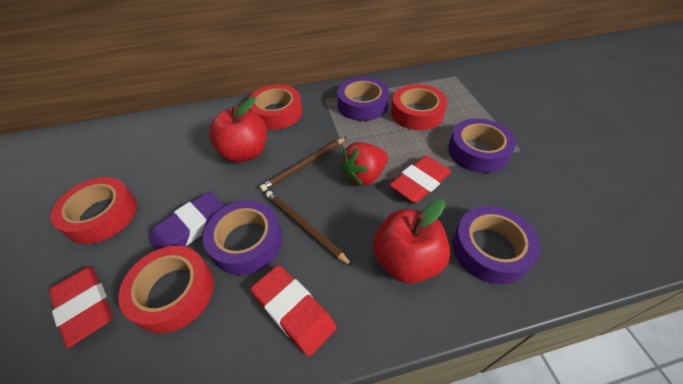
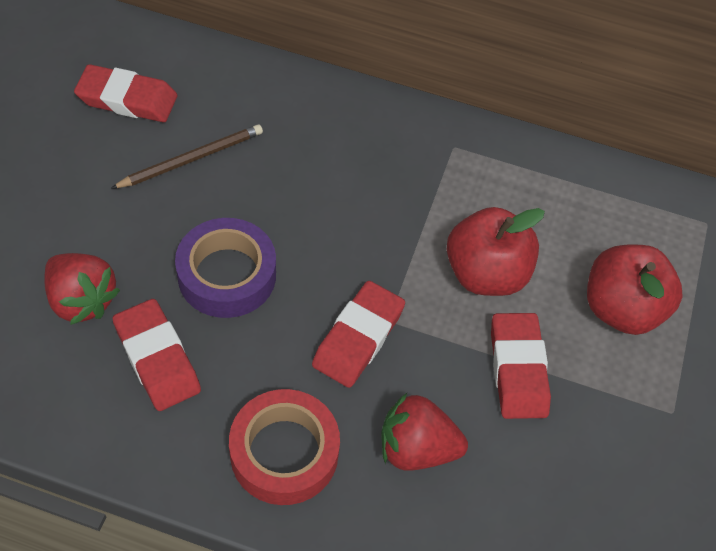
brown pencil: 2 -> 1
purple eraser: 1 -> 0
purple tape: 4 -> 1
red eraser: 3 -> 4
red strawberry: 1 -> 2
red tape: 4 -> 1

